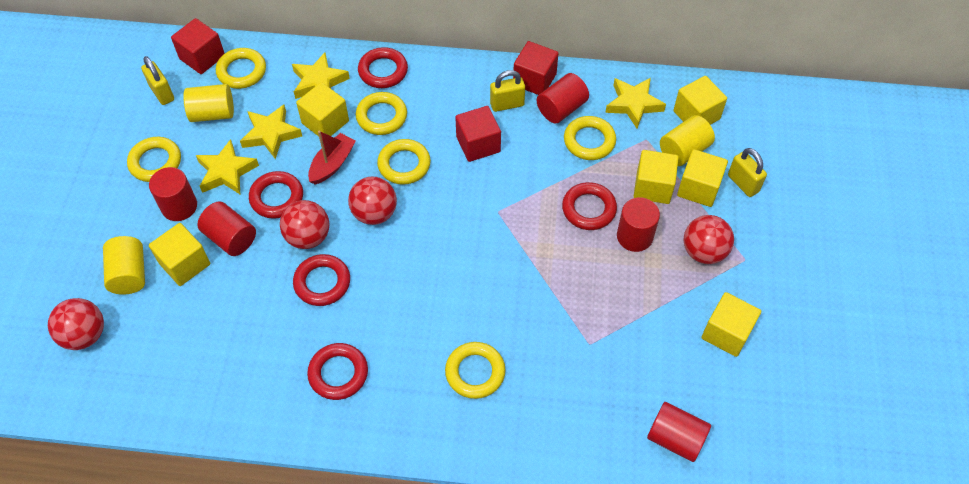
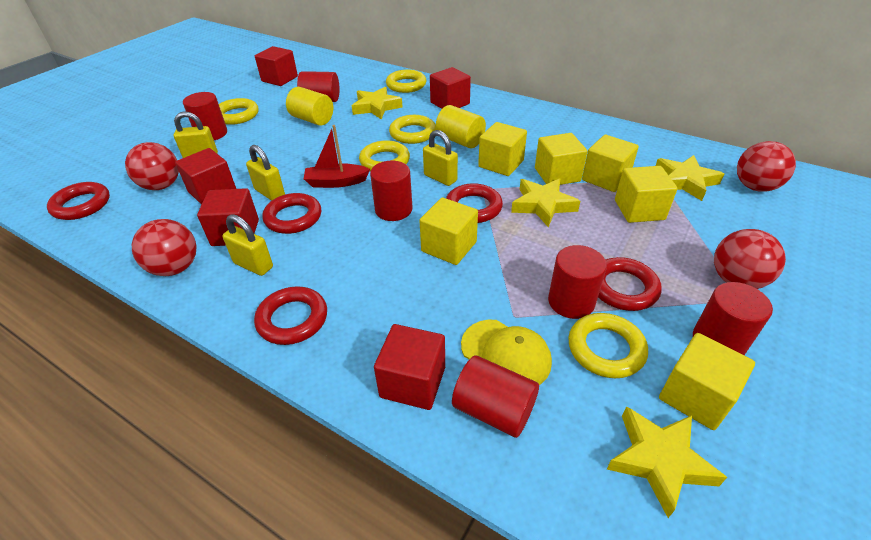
red cube: 3 -> 5
red cylinder: 5 -> 6
yellow cap: 0 -> 1
yellow cylinder: 3 -> 2
yellow padlock: 3 -> 4
yellow ring: 6 -> 5

